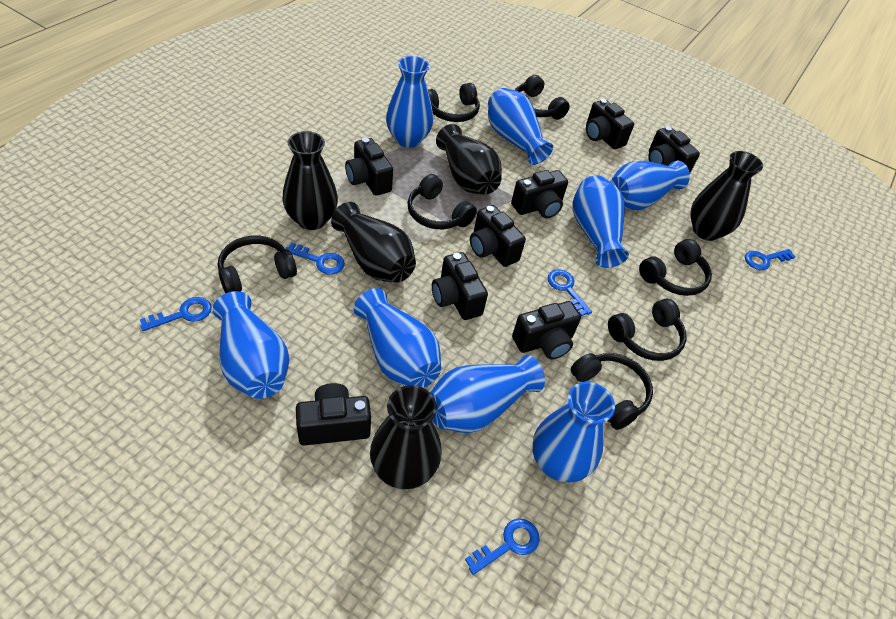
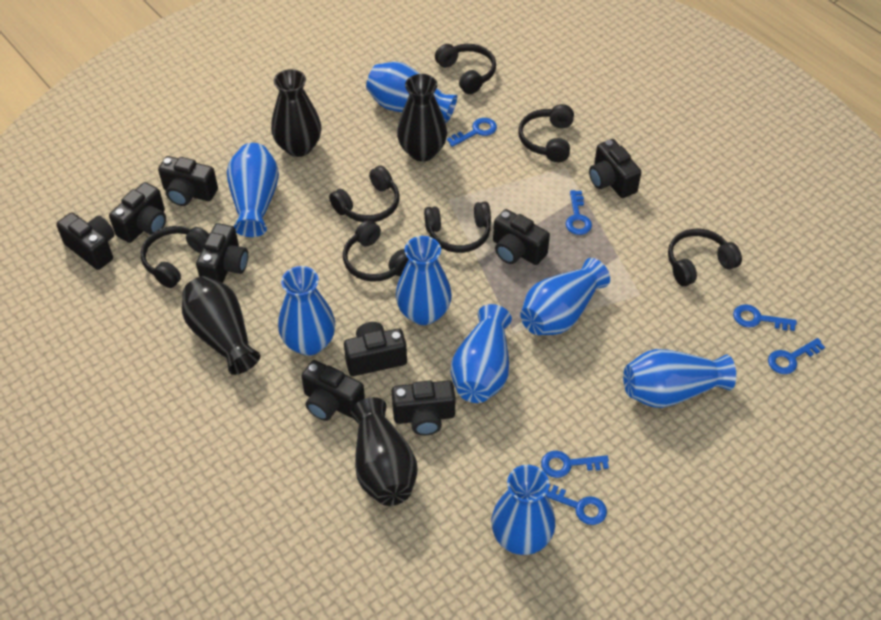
black camera: 8 -> 9
black vase: 5 -> 4
blue key: 5 -> 6

